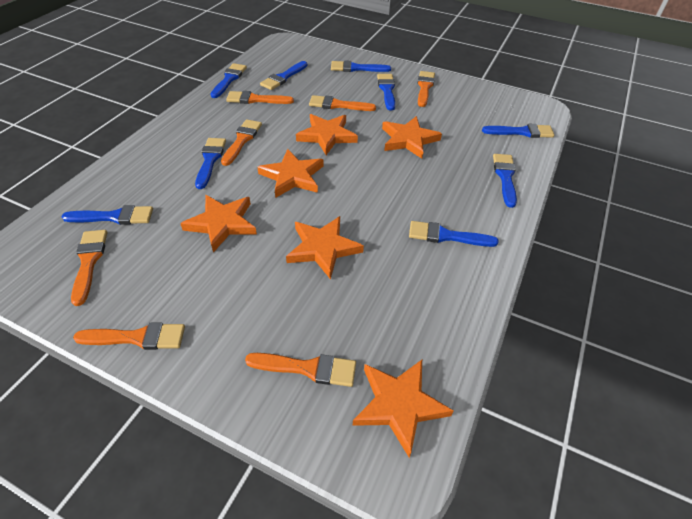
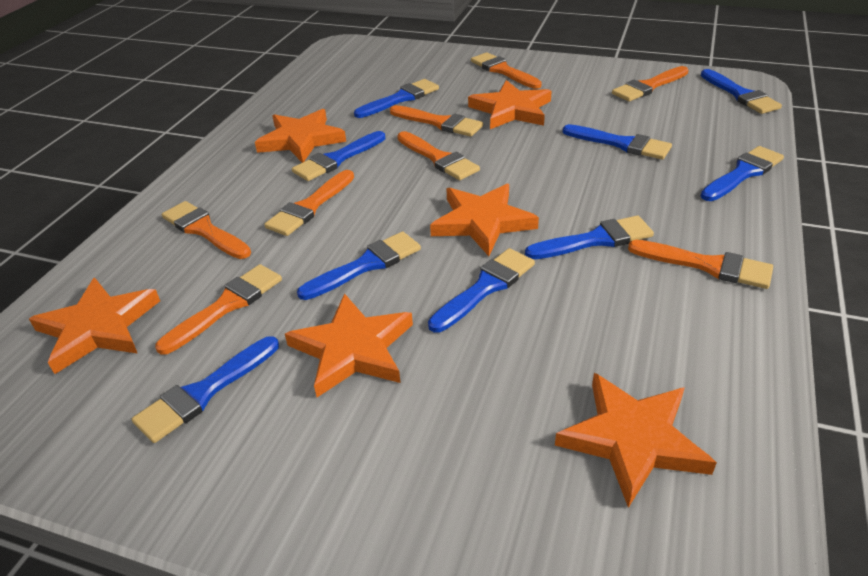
orange brush: 7 -> 8

